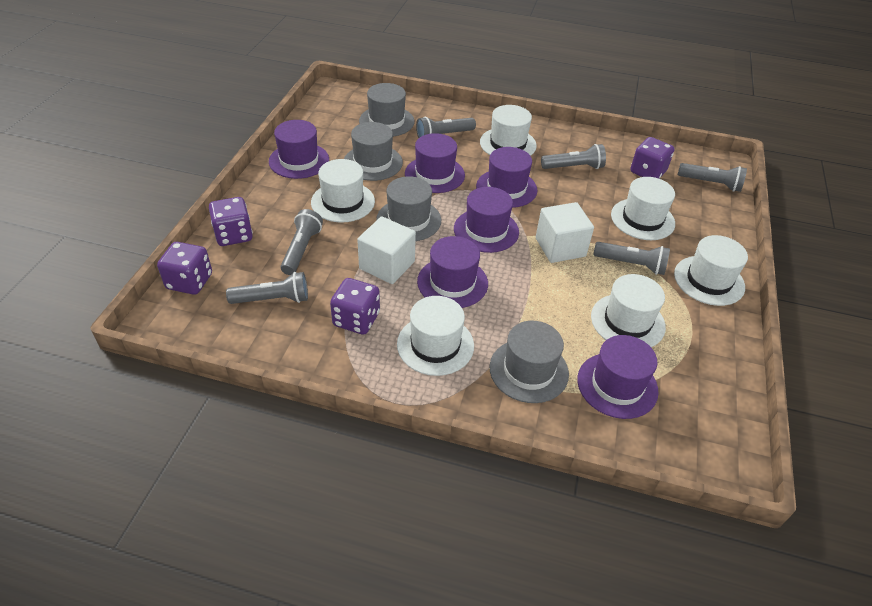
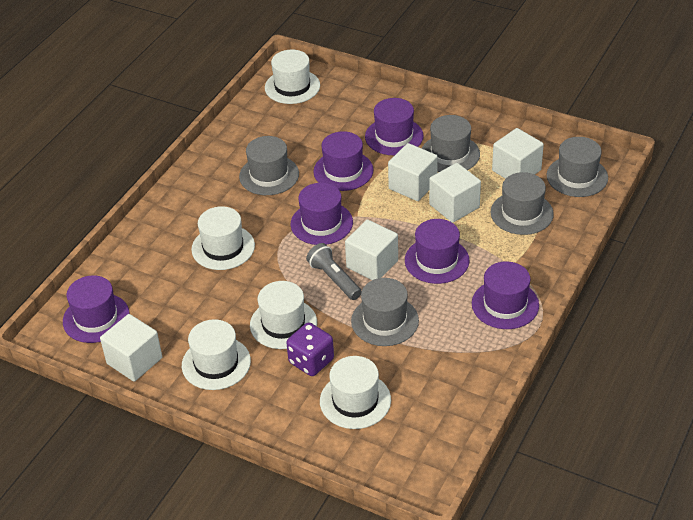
grey flashlight: 6 -> 1
grey hat: 4 -> 5
purple dice: 4 -> 1
white cube: 2 -> 5
white hat: 6 -> 5

